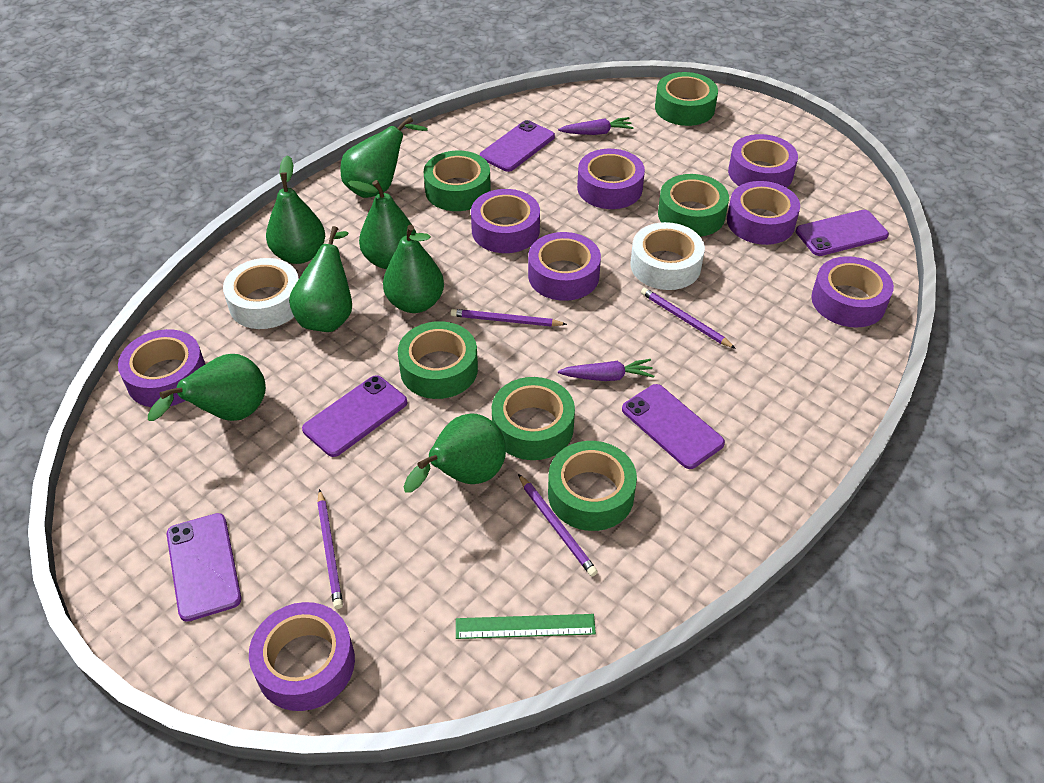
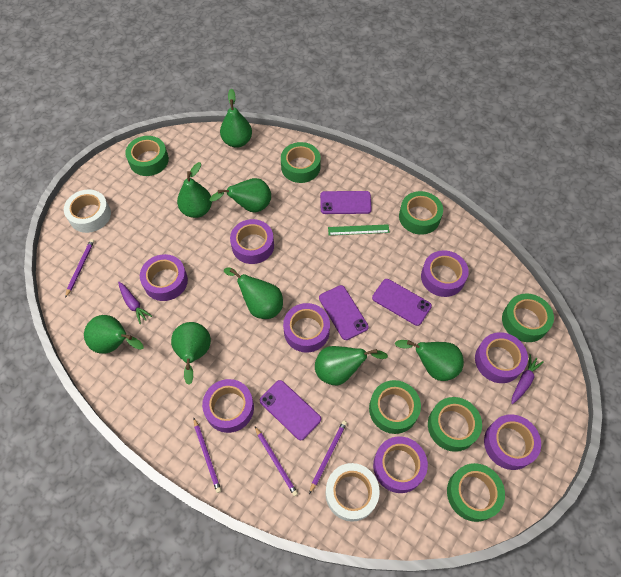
green pear: 7 -> 8
green tape: 6 -> 7
purple phone: 5 -> 4

